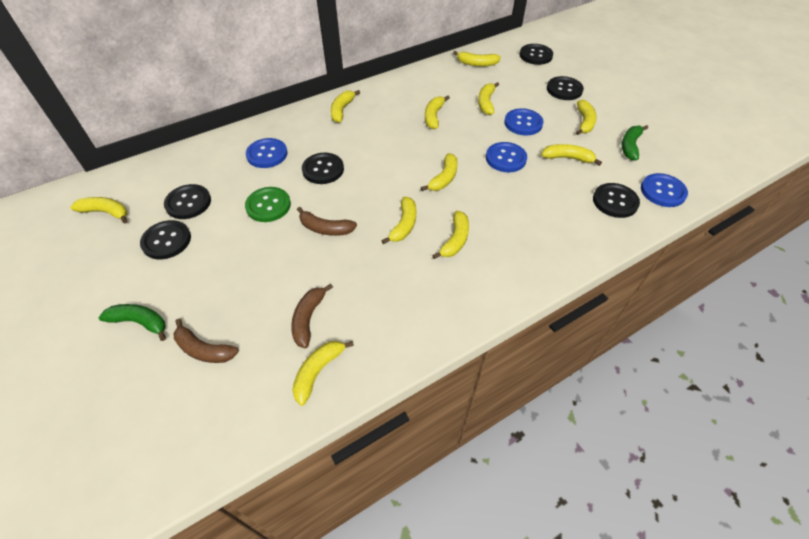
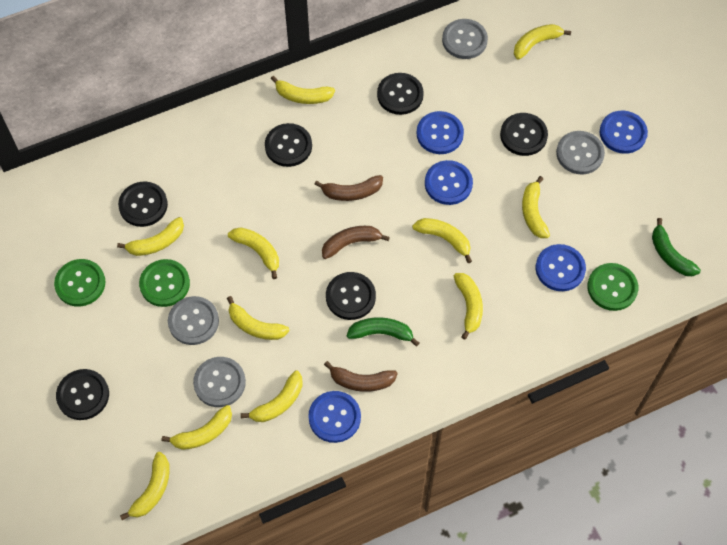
blue button: 4 -> 5
green button: 1 -> 3
grey button: 0 -> 4

